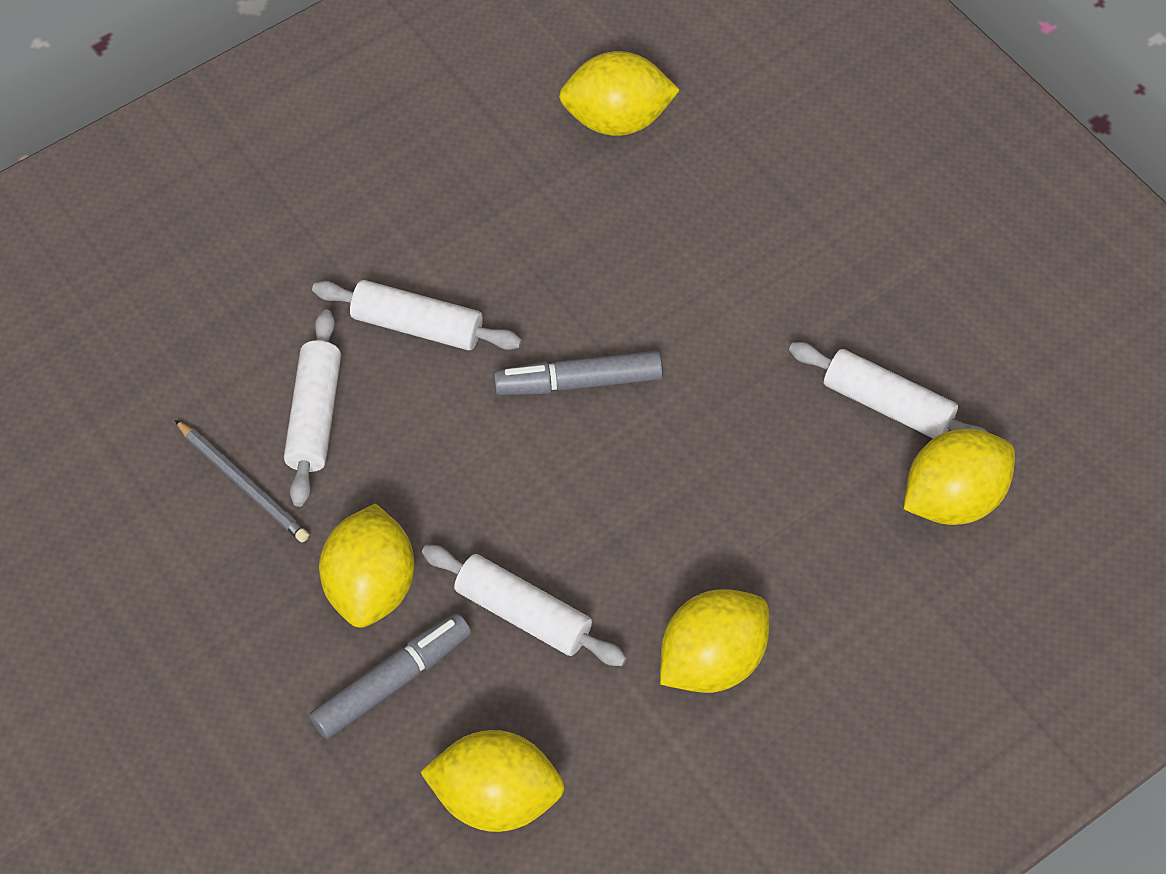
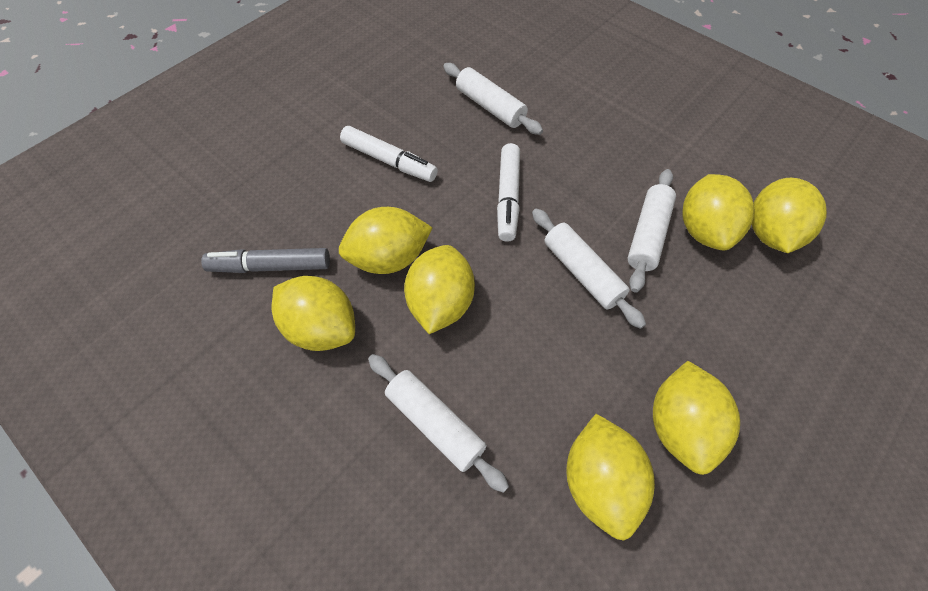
grey marker: 2 -> 1
grey pencil: 1 -> 0
white marker: 0 -> 2
yellow lemon: 5 -> 7

